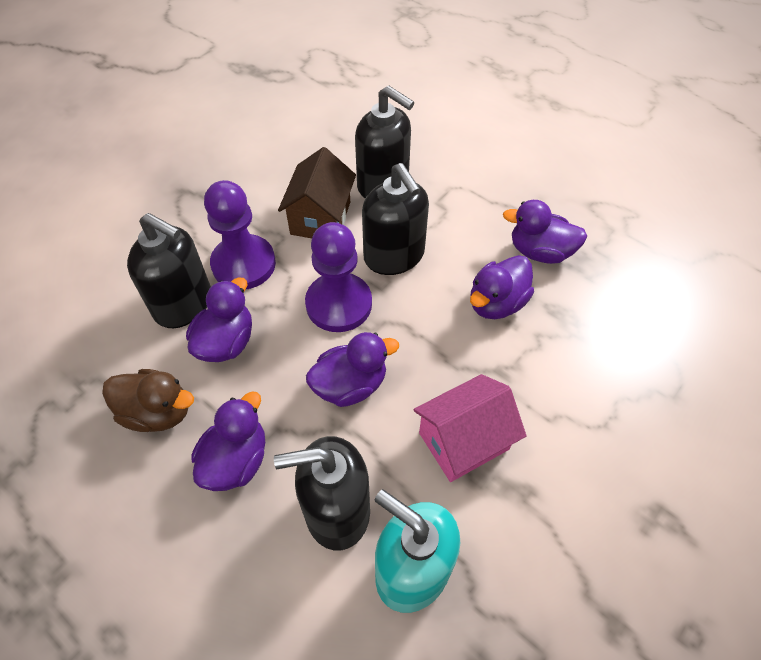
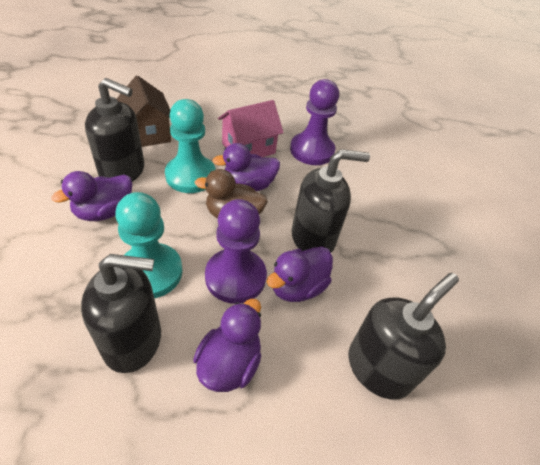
purple duck: 5 -> 4
turquoise pawn: 0 -> 2
turquoise soap dispenser: 1 -> 0

